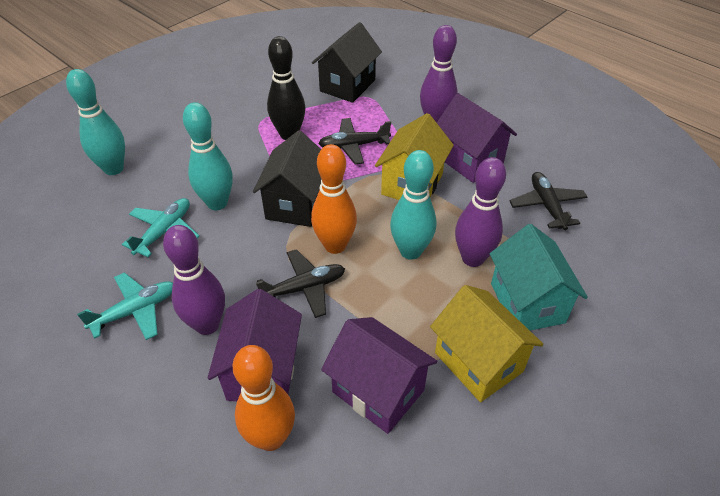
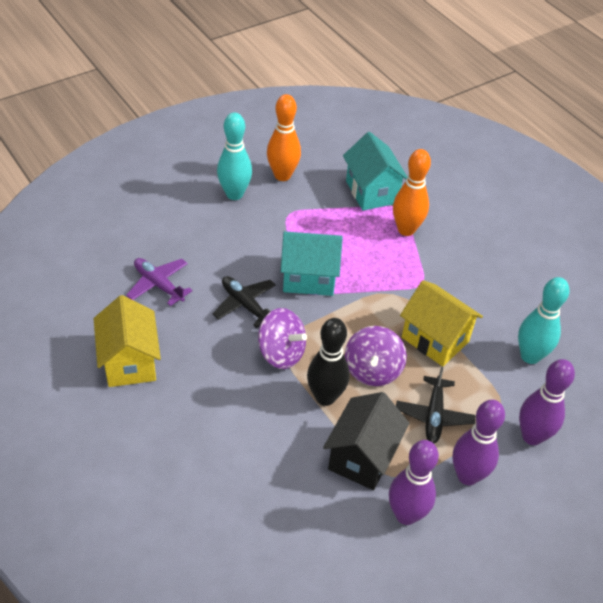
black house: 2 -> 1
black plane: 3 -> 2
purple house: 3 -> 0
purple plane: 0 -> 1
purple spinning top: 0 -> 2
turquoise bowling pin: 3 -> 2
turquoise house: 1 -> 2
turquoise plane: 2 -> 0

